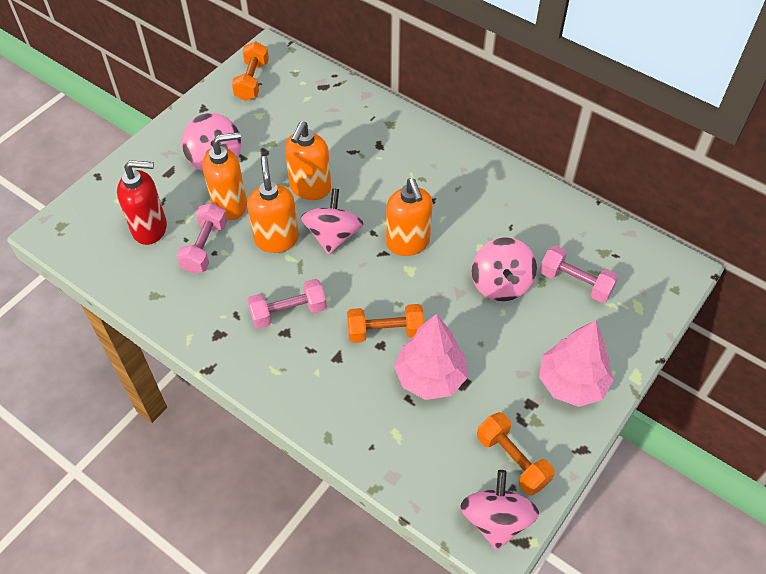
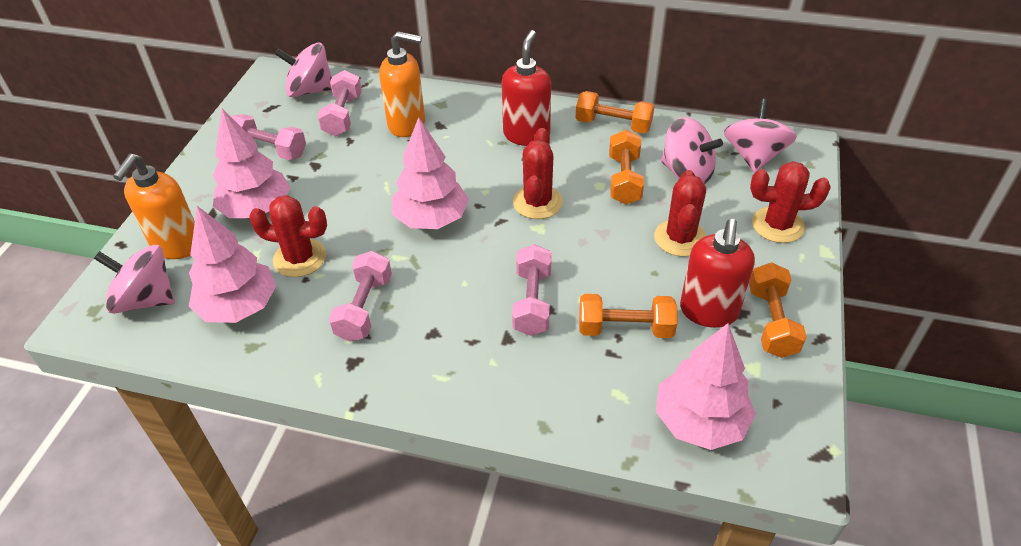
orange dumbbell: 3 -> 4
orange soap dispenser: 4 -> 2
pink dumbbell: 3 -> 4
pink tree: 2 -> 4
red cactus: 0 -> 4
red soap dispenser: 1 -> 2

